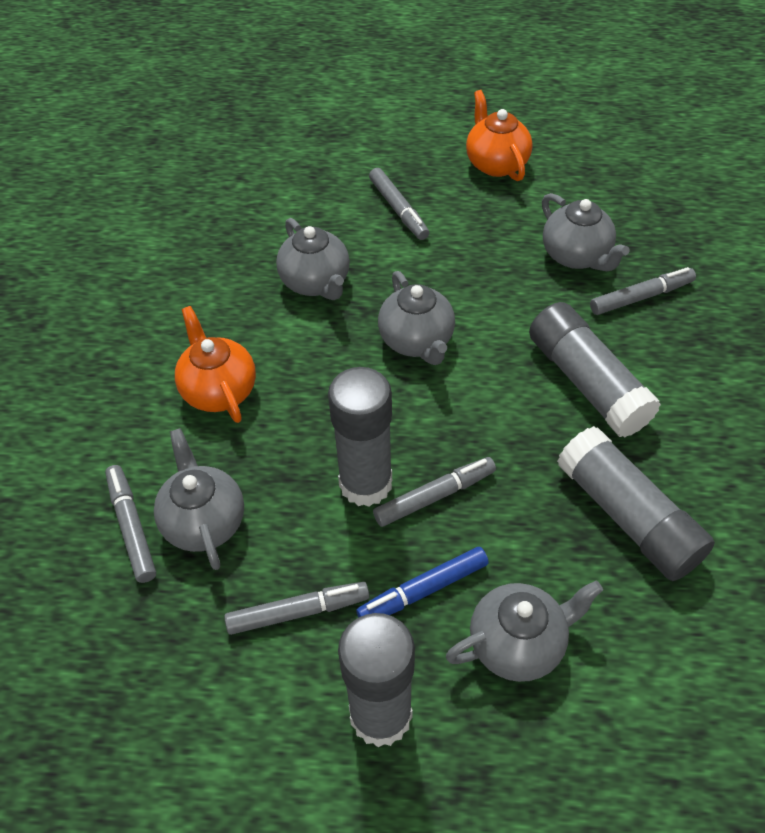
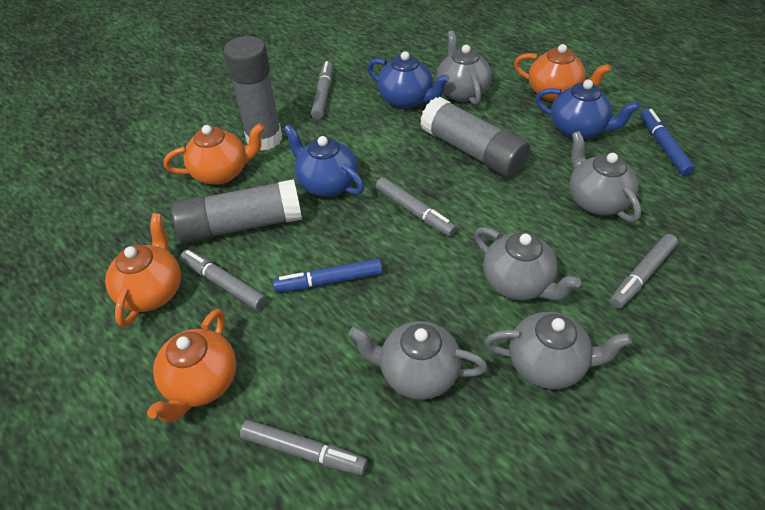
blue marker: 1 -> 2
blue teapot: 0 -> 3
grey glue stick: 4 -> 3
orange teapot: 2 -> 4

